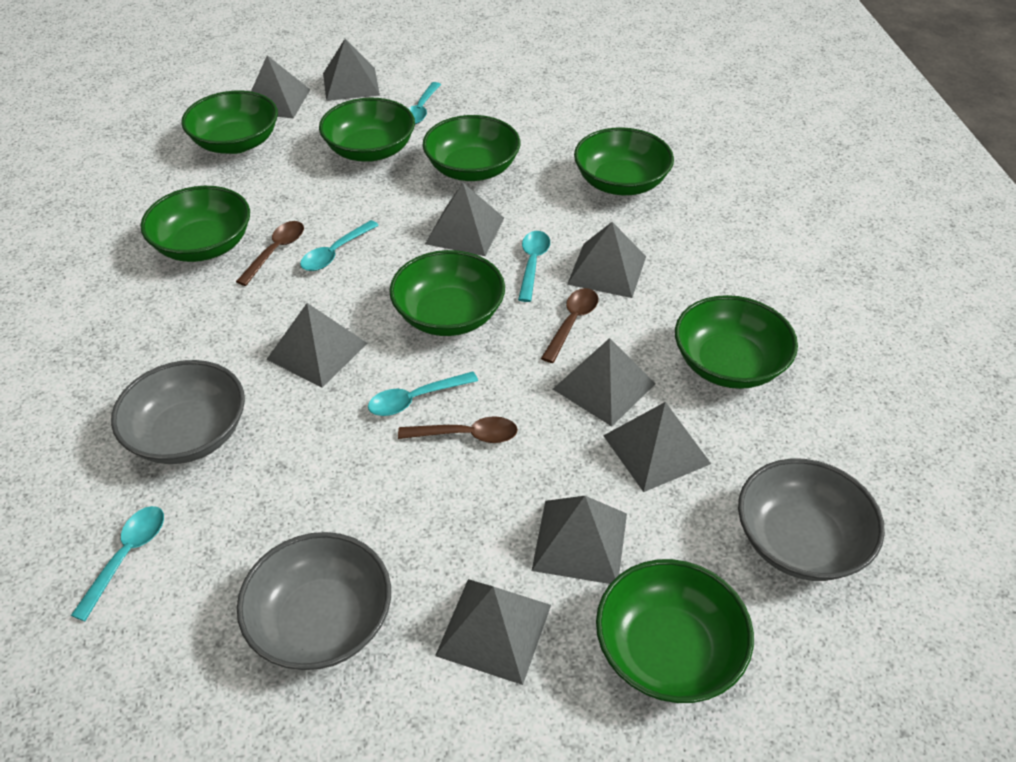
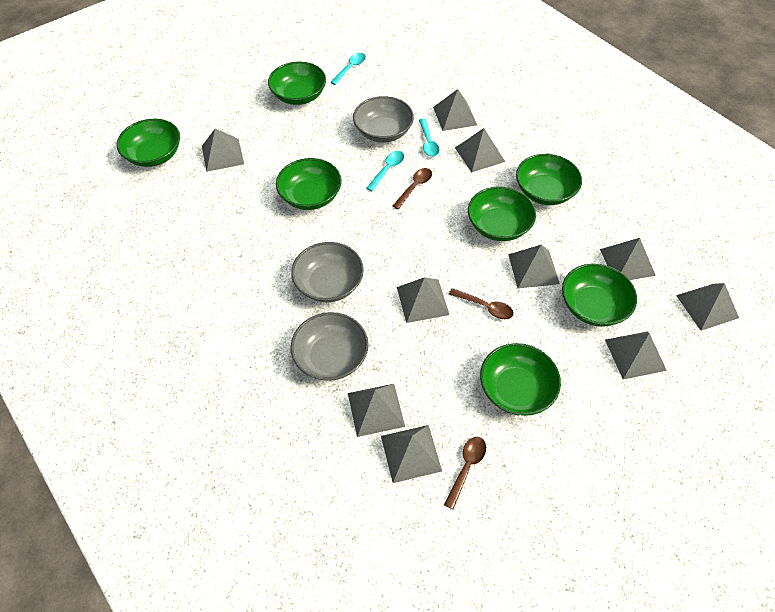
green bowl: 8 -> 7
grey pyramid: 9 -> 10
turquoise spoon: 5 -> 3

